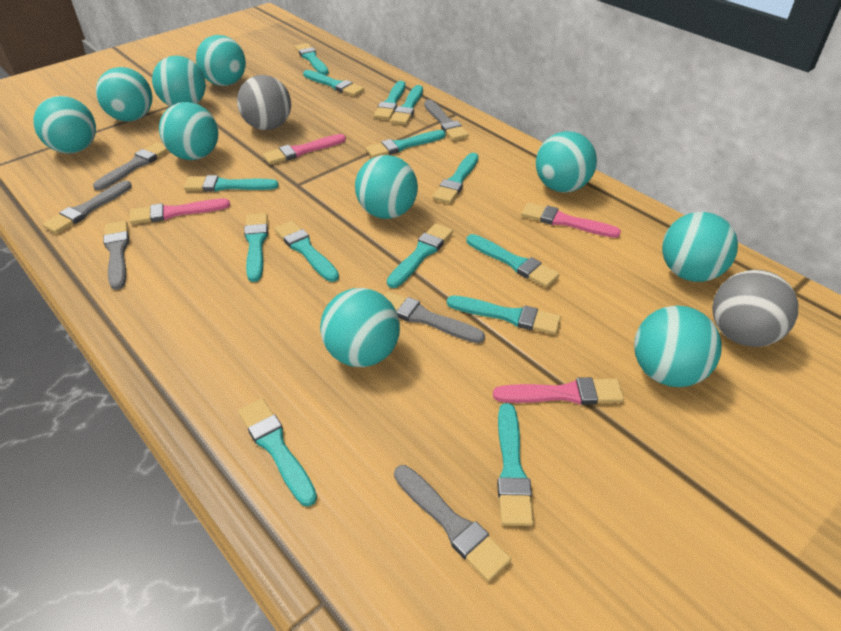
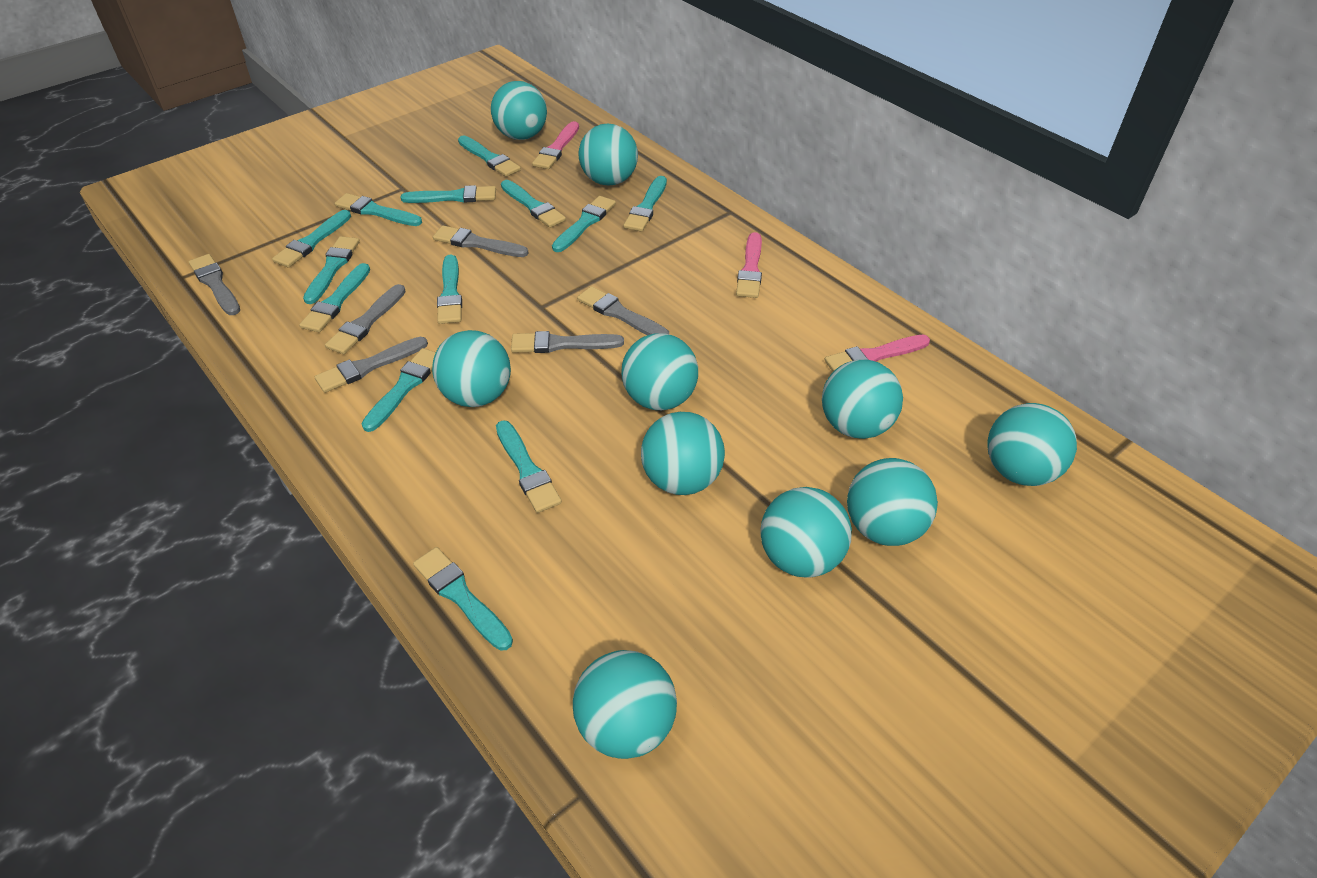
grey ball: 2 -> 0
pink brush: 4 -> 3
turquoise brush: 14 -> 13

